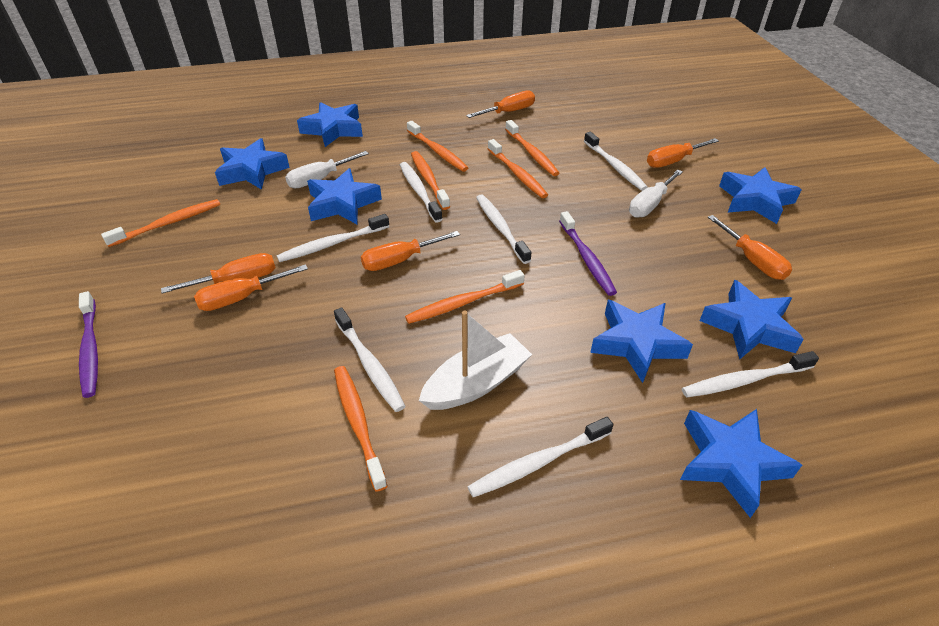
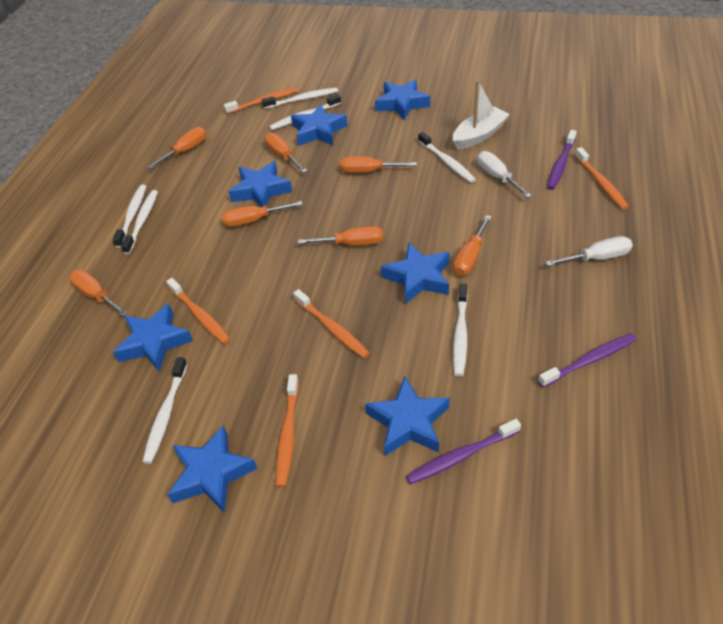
orange screwdriver: 6 -> 7
orange toothbrush: 7 -> 5
purple toothbrush: 2 -> 3

